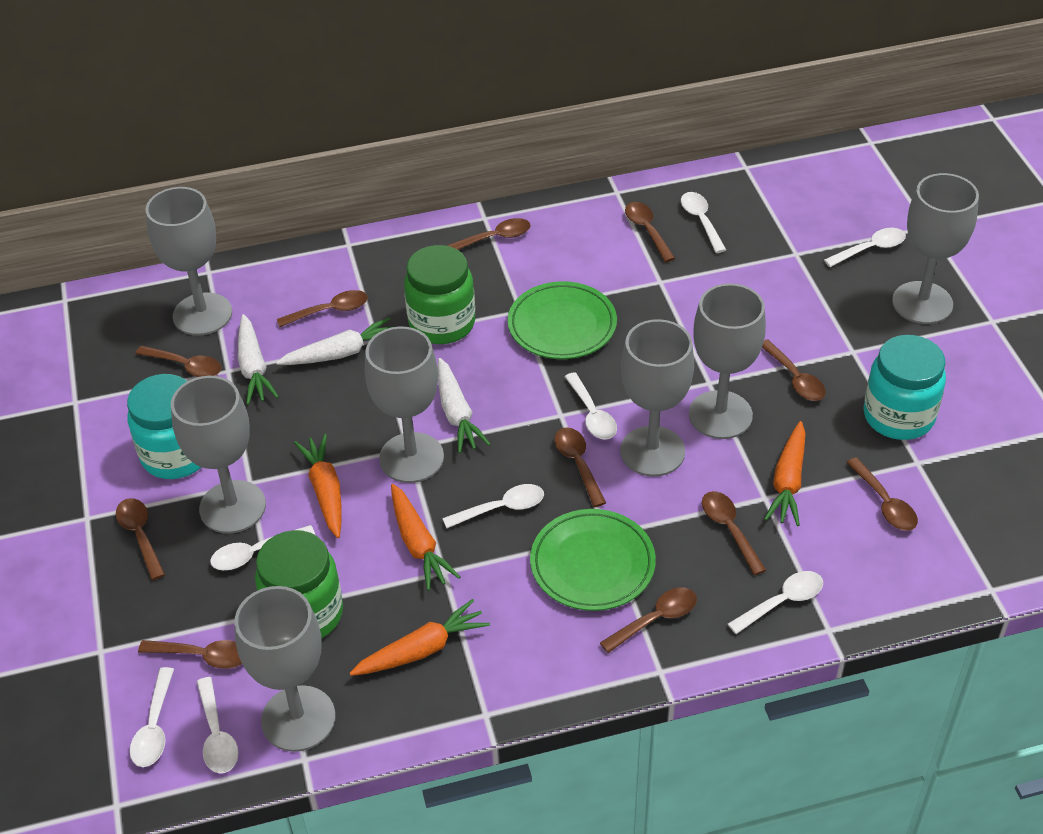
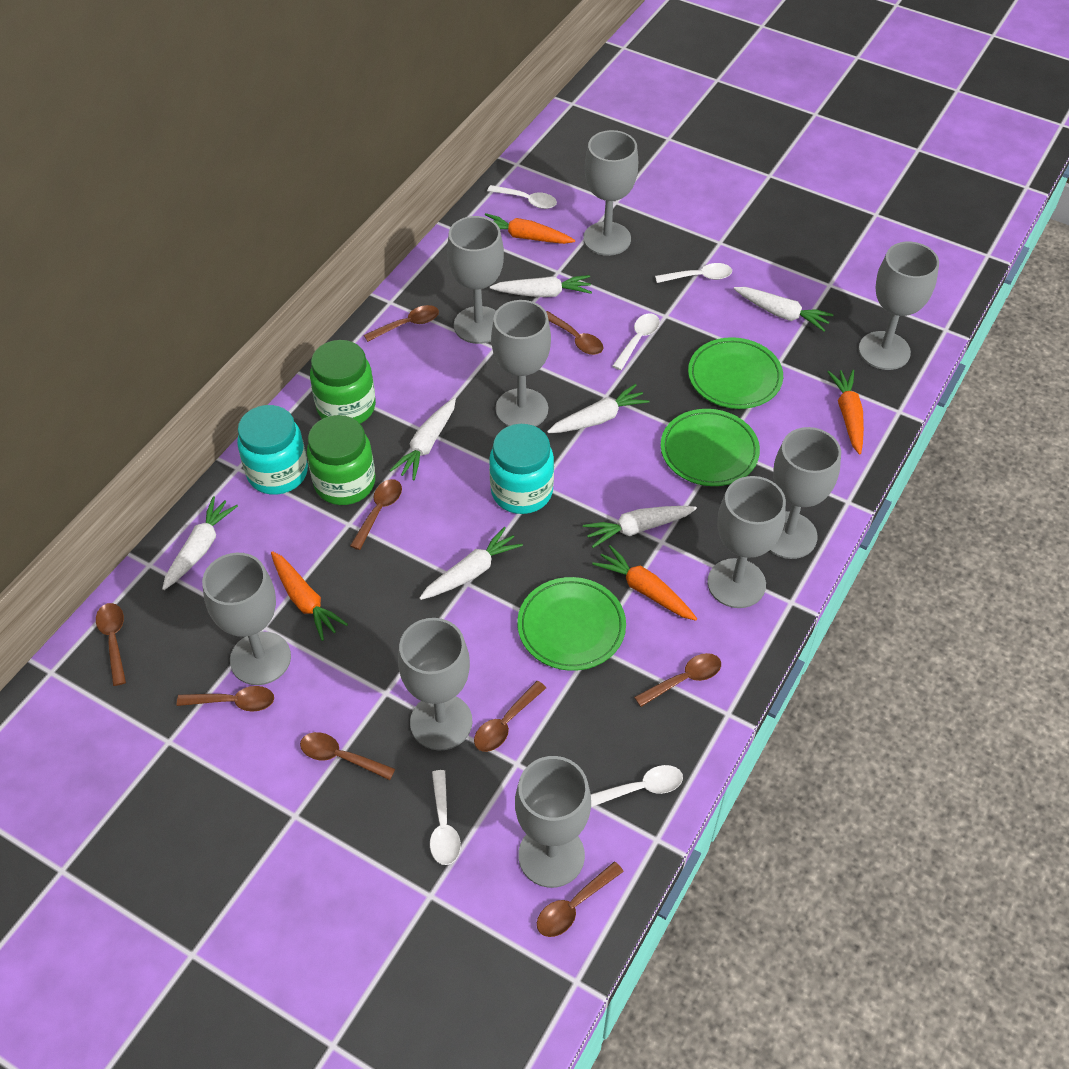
brown spoon: 11 -> 9
green plate: 2 -> 3
grey goblet: 7 -> 9
white carrot: 3 -> 7
white spoon: 8 -> 5

